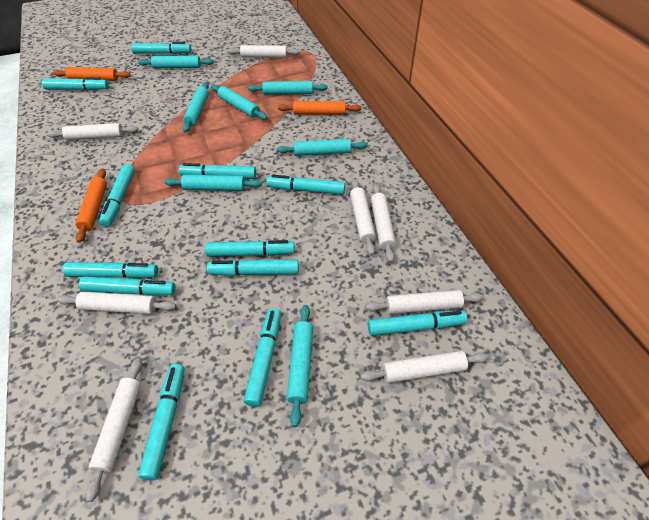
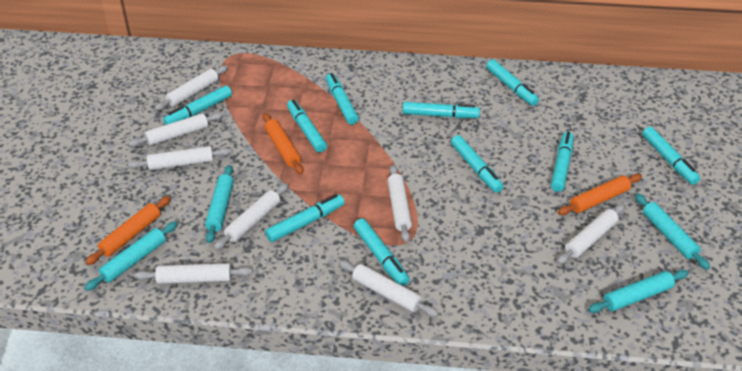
turquoise marker: 12 -> 10
turquoise rolling pin: 7 -> 4

